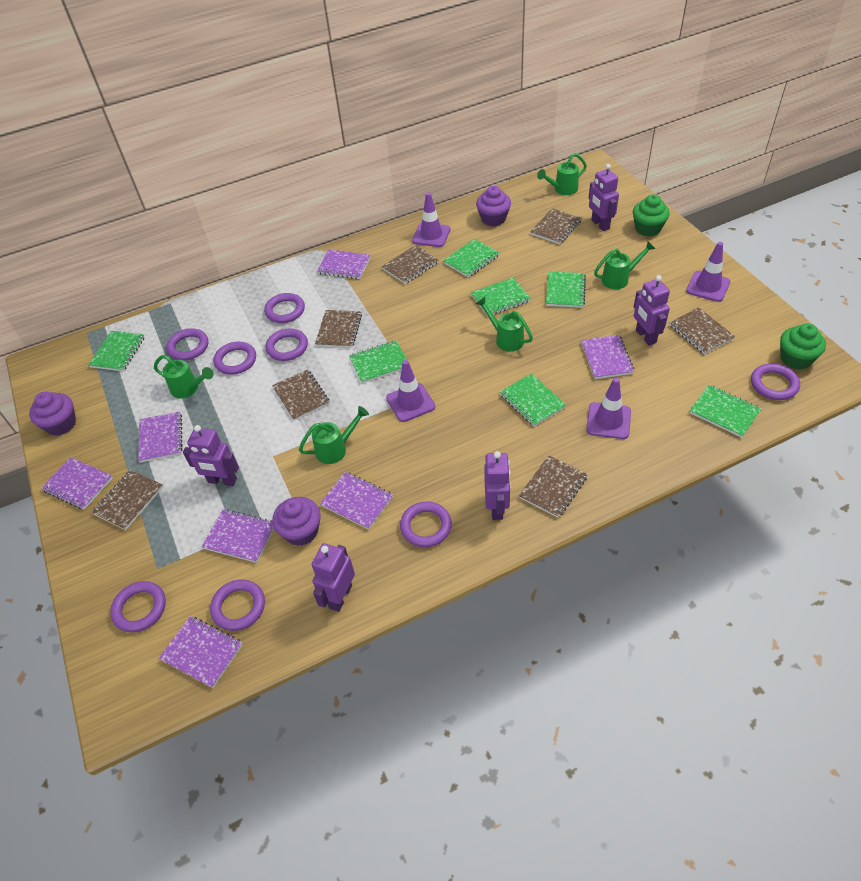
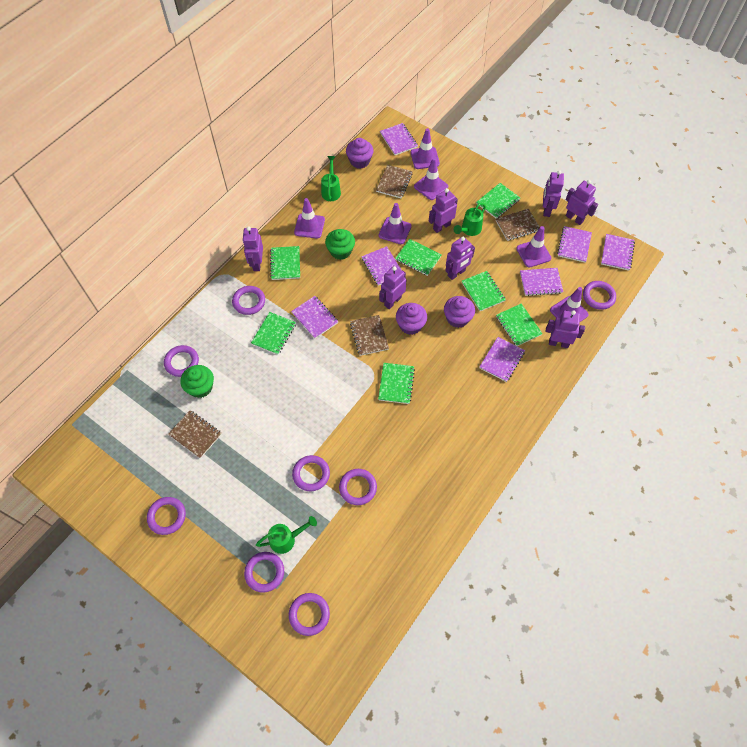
brown notebook: 7 -> 4
green watering can: 5 -> 3
purple robot: 5 -> 7
purple traffic cone: 4 -> 6

